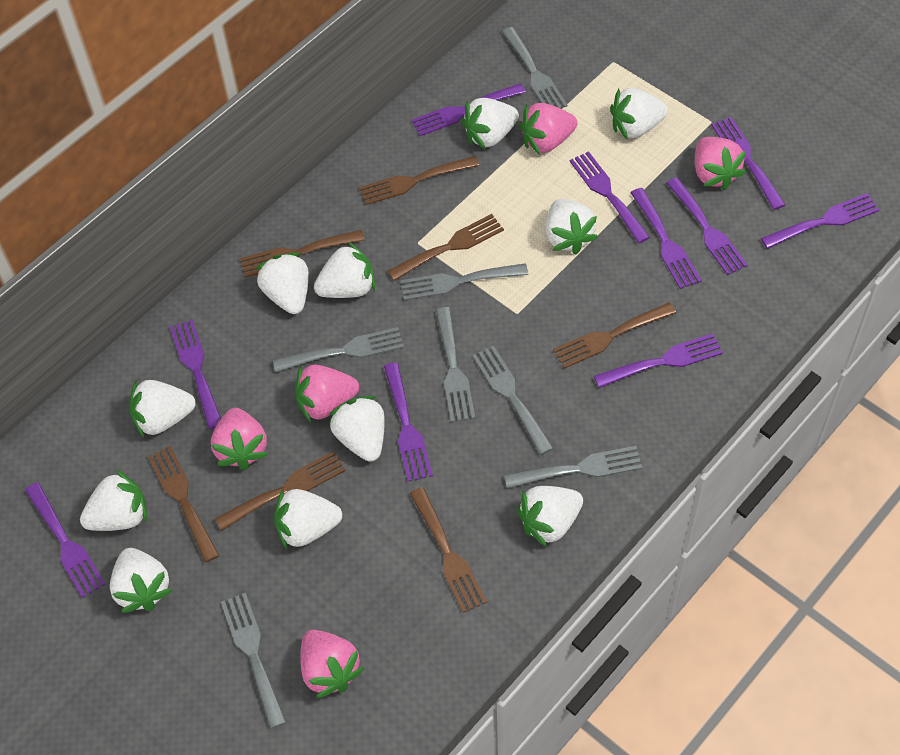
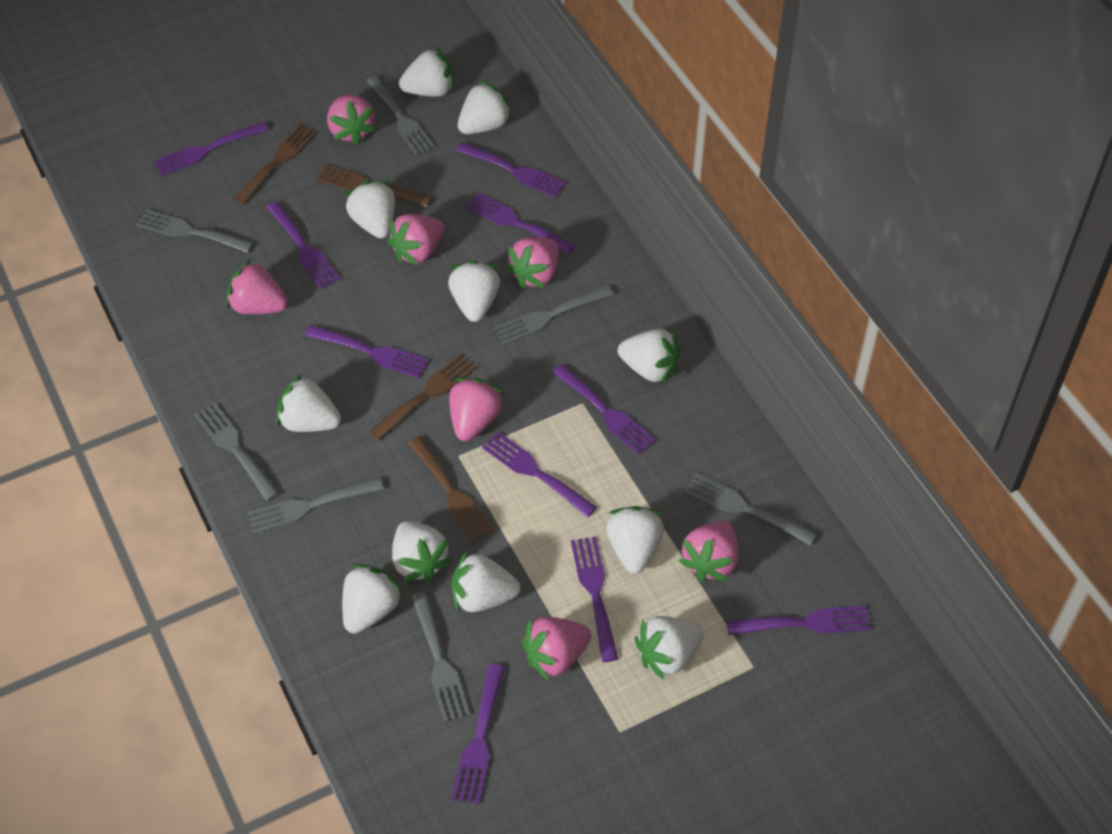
brown fork: 7 -> 4
pink strawberry: 5 -> 7

